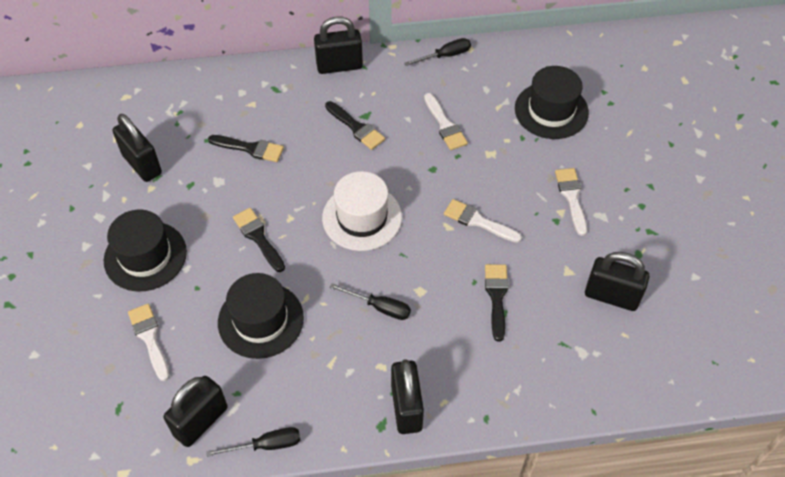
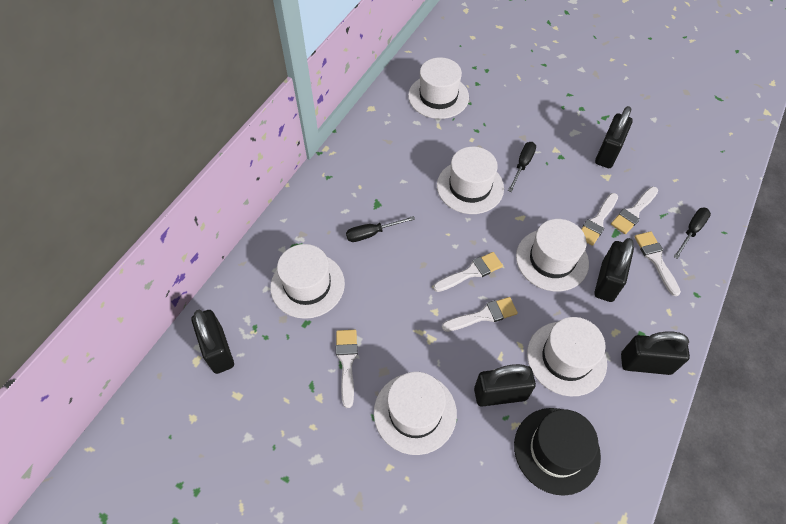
black brush: 4 -> 0
black hat: 3 -> 1
white brush: 4 -> 6
white hat: 1 -> 6

